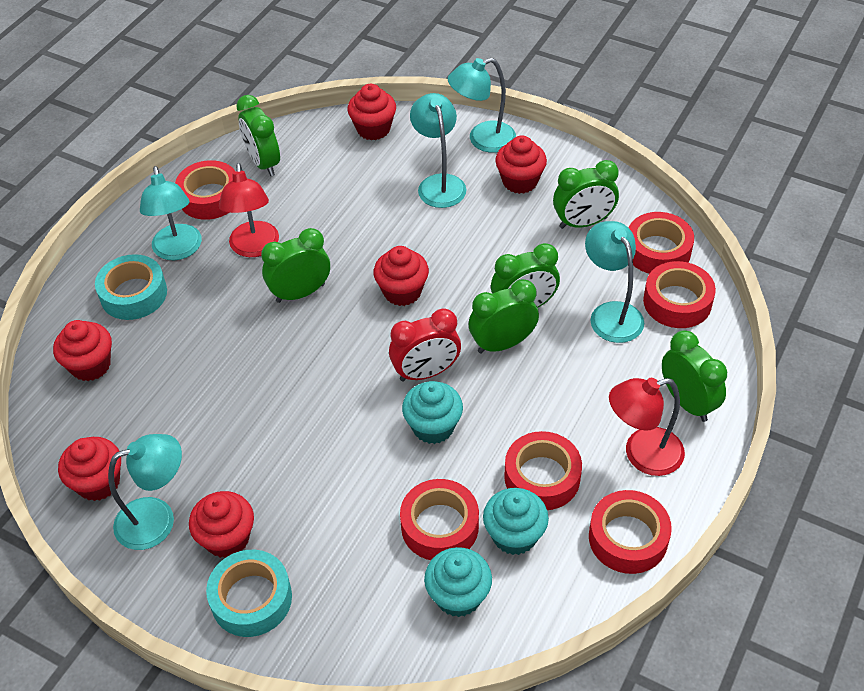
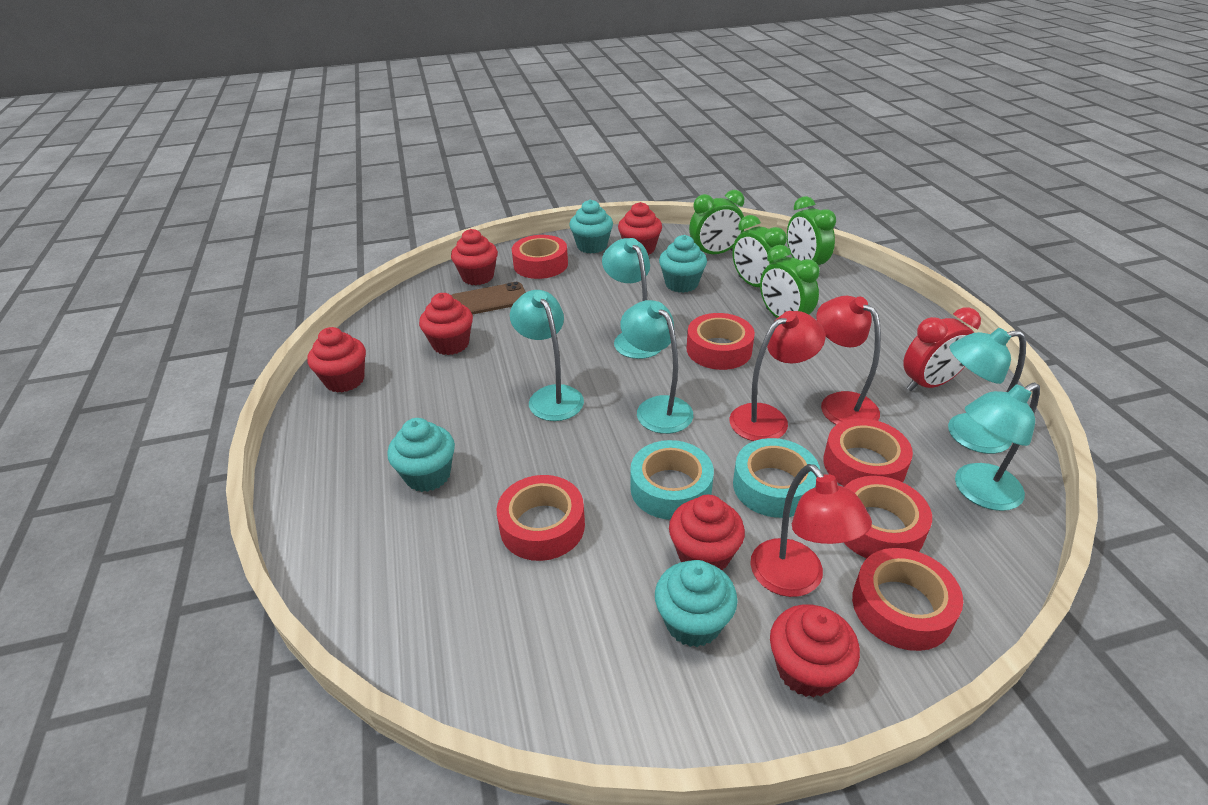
brown phone: 0 -> 1
green clock: 6 -> 4
red lamp: 2 -> 3
turquoise cupcake: 3 -> 4

